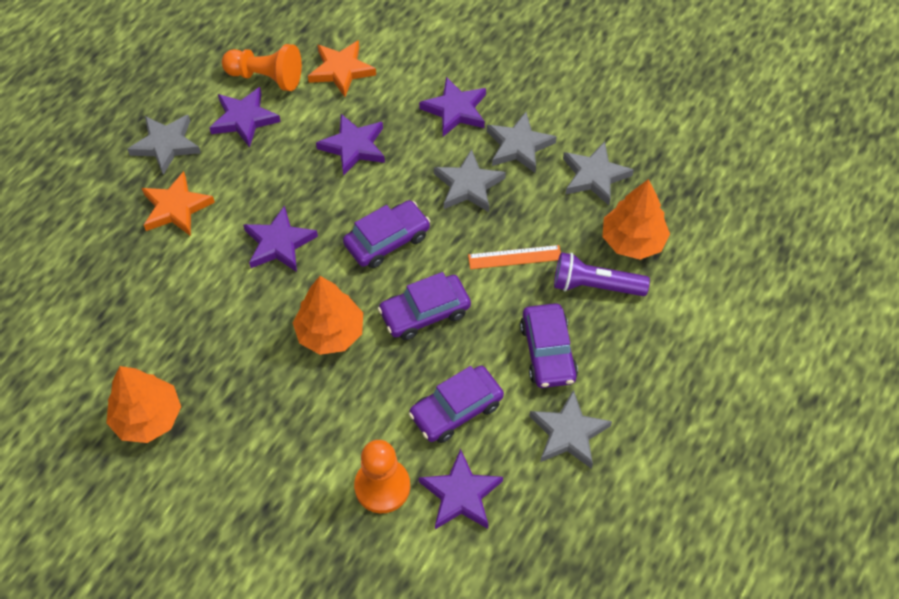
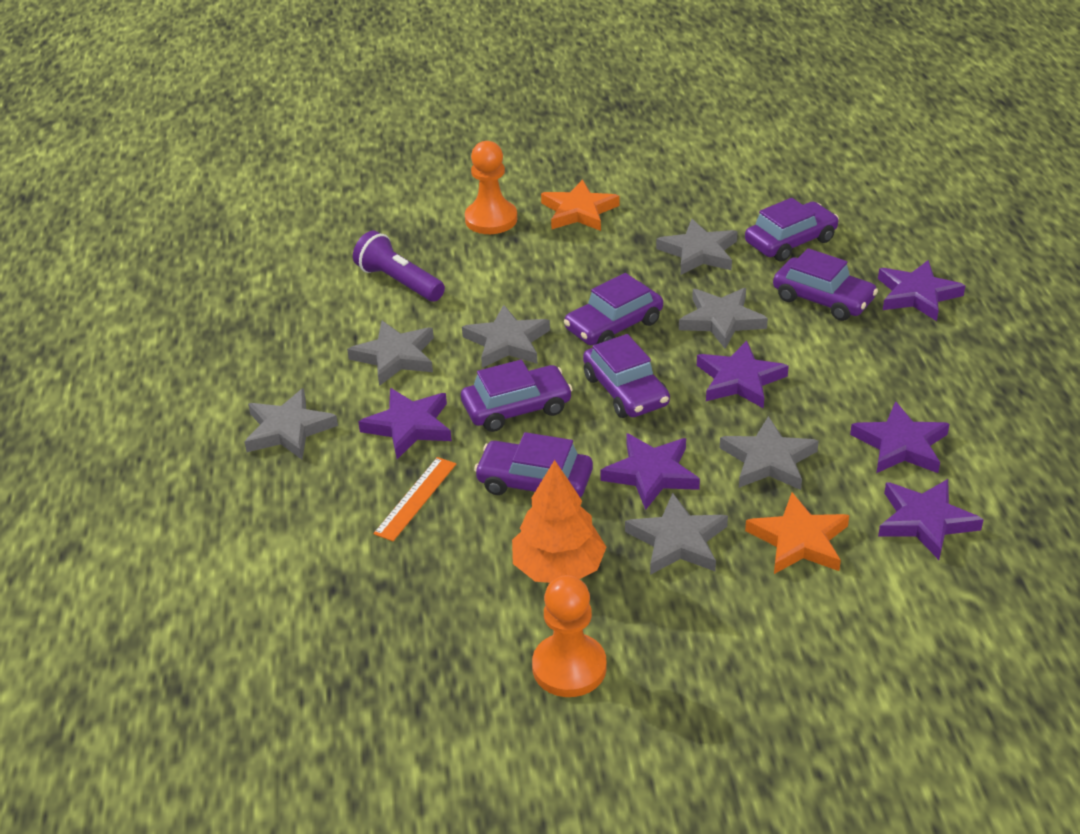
grey star: 5 -> 7
orange tree: 3 -> 1
purple car: 4 -> 6
purple star: 5 -> 6

